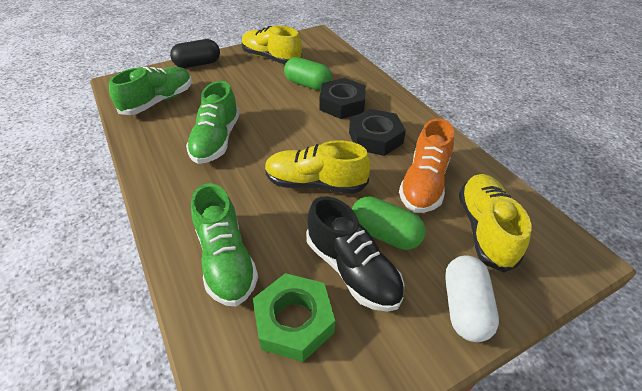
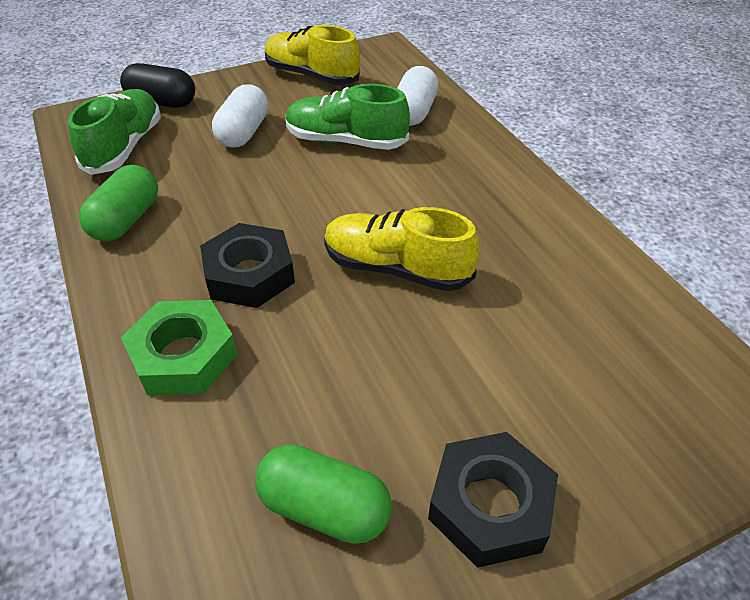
black shoe: 1 -> 0
green shoe: 3 -> 2
orange shoe: 1 -> 0
white capsule: 1 -> 2
yellow shoe: 3 -> 2

